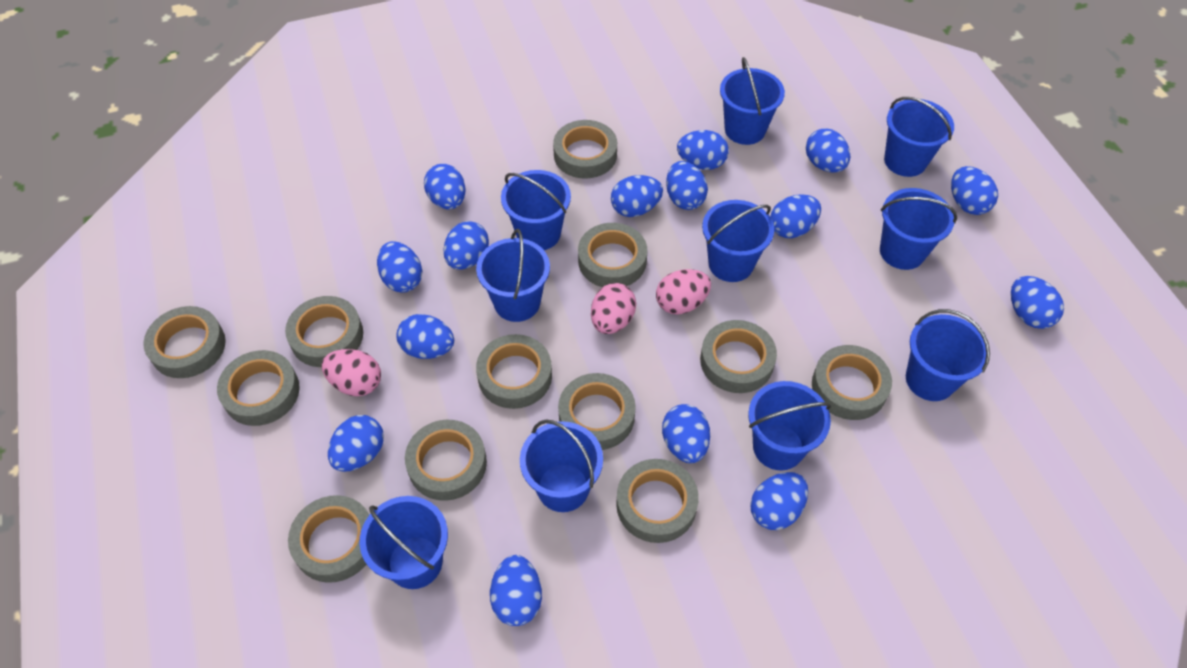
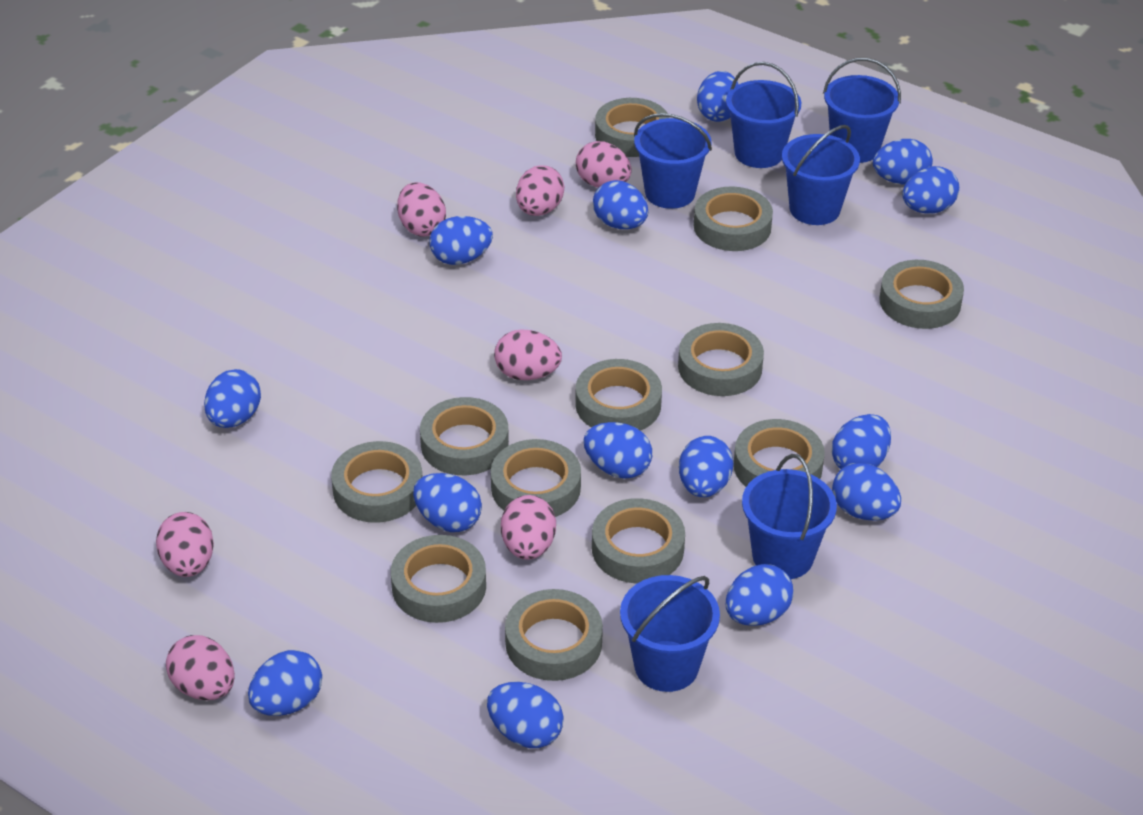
blue bucket: 10 -> 6
blue egg: 15 -> 14
pink egg: 3 -> 7

